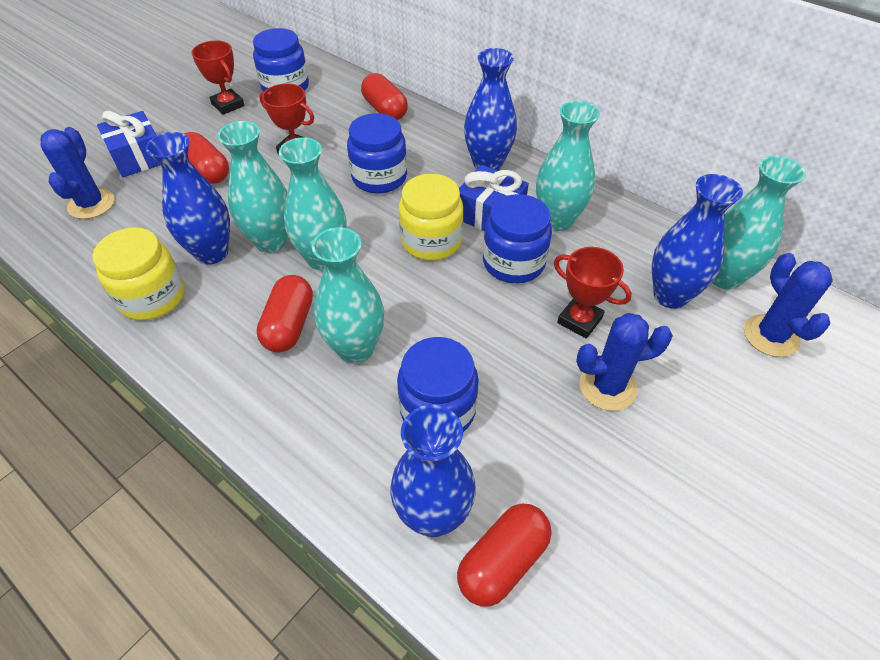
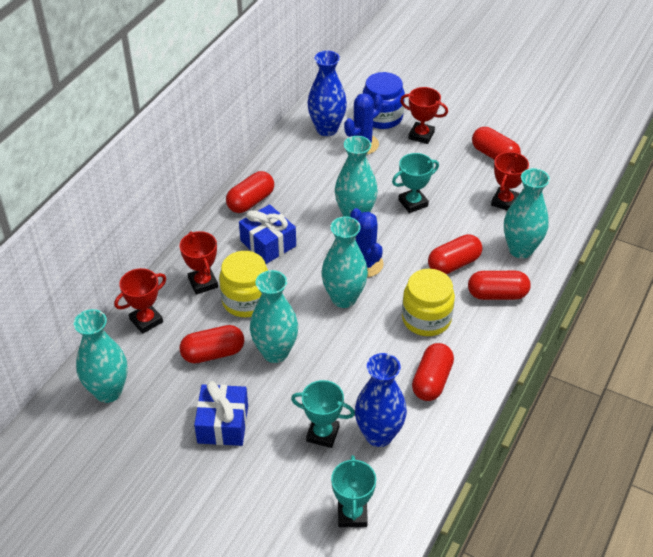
blue cactus: 3 -> 2
blue jar: 4 -> 1
blue vase: 4 -> 2
red capsule: 4 -> 6
red trophy: 3 -> 4
turquoise trophy: 0 -> 3

